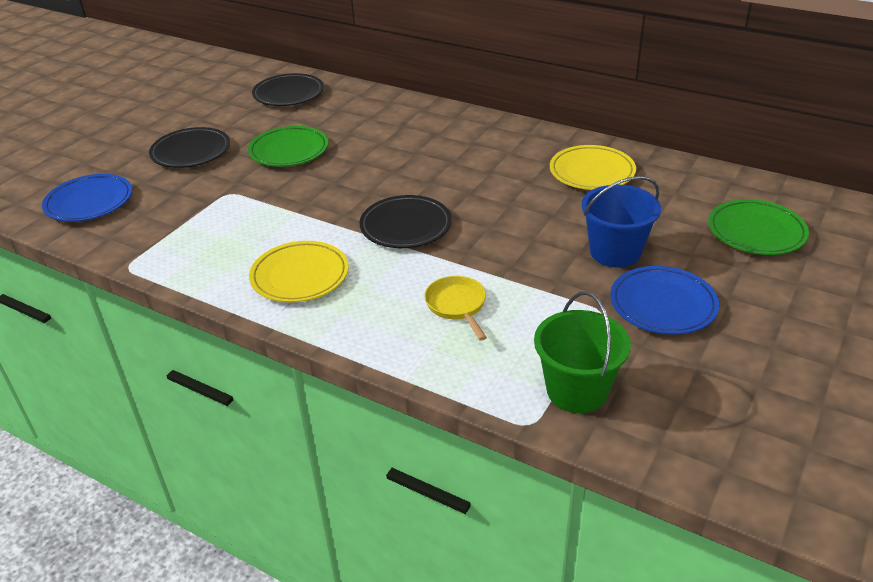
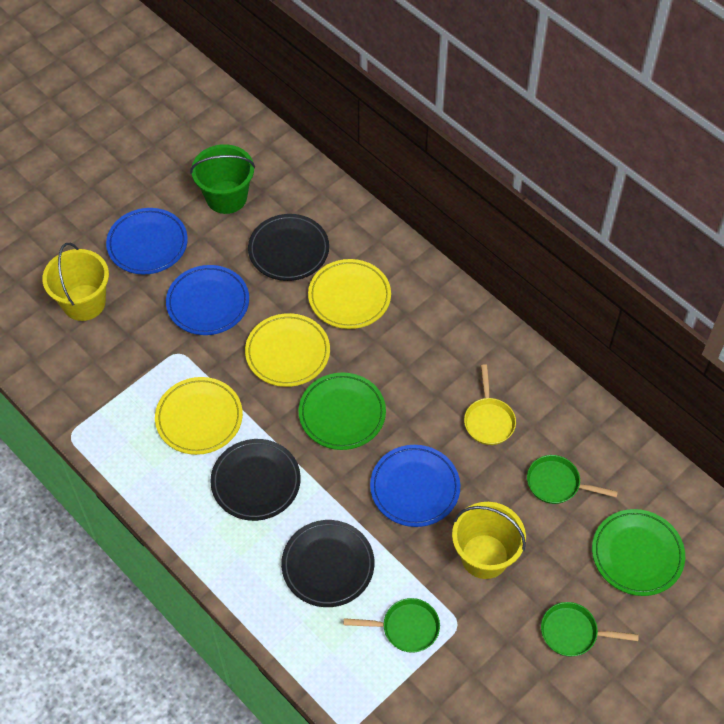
blue bucket: 1 -> 0
blue plate: 2 -> 3
green pan: 0 -> 3
yellow bucket: 0 -> 2
yellow plate: 2 -> 3

